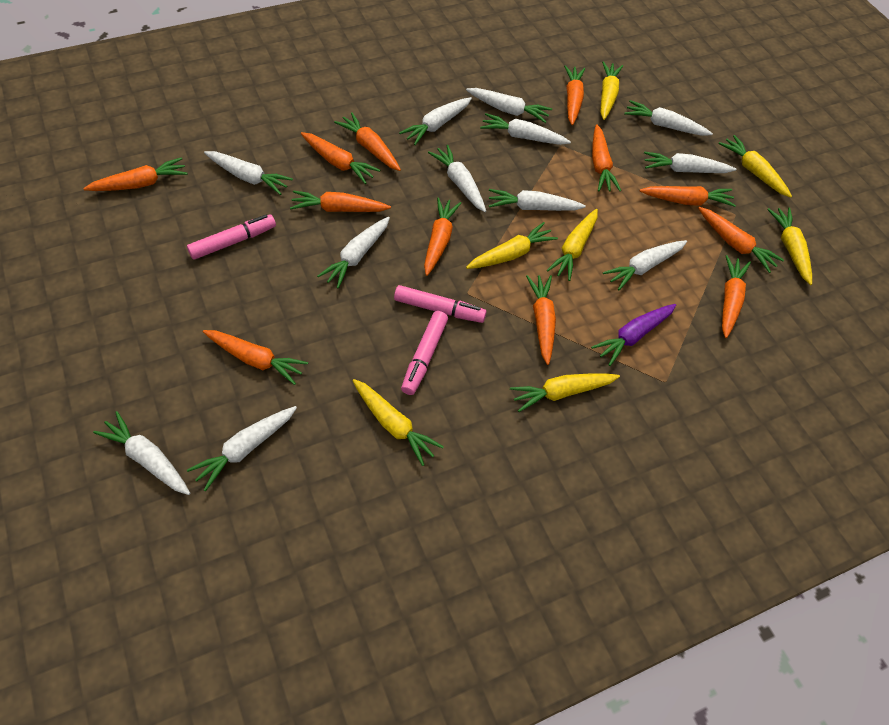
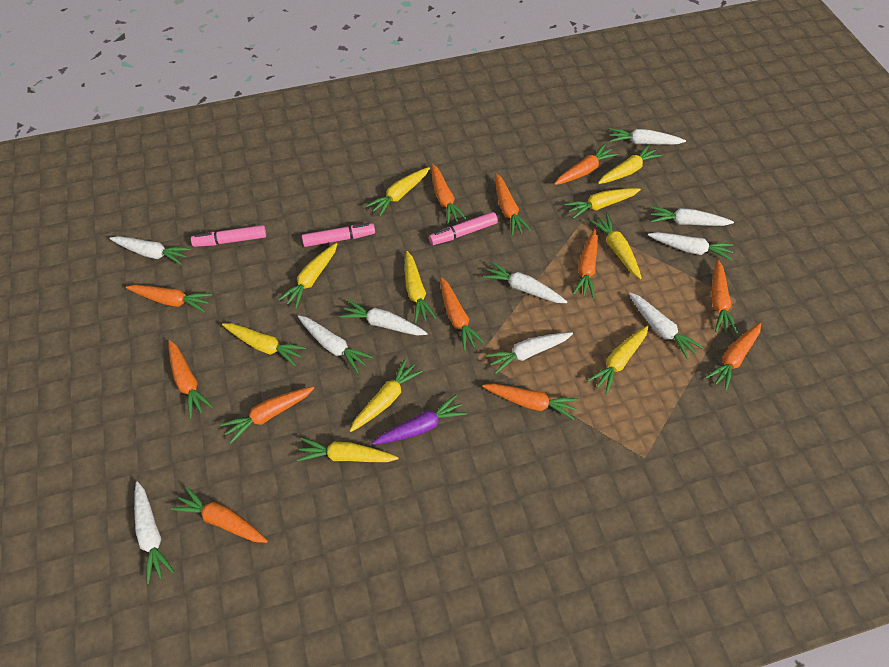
white carrot: 12 -> 10
yellow carrot: 7 -> 10

